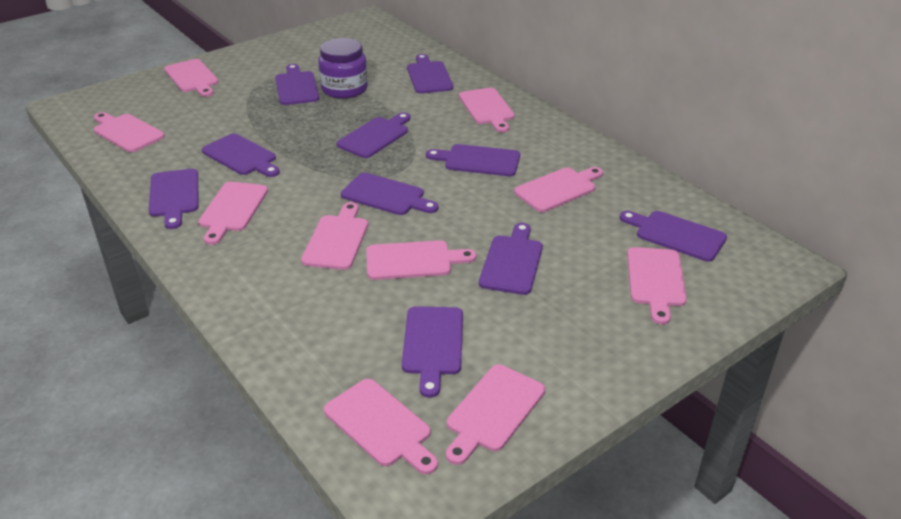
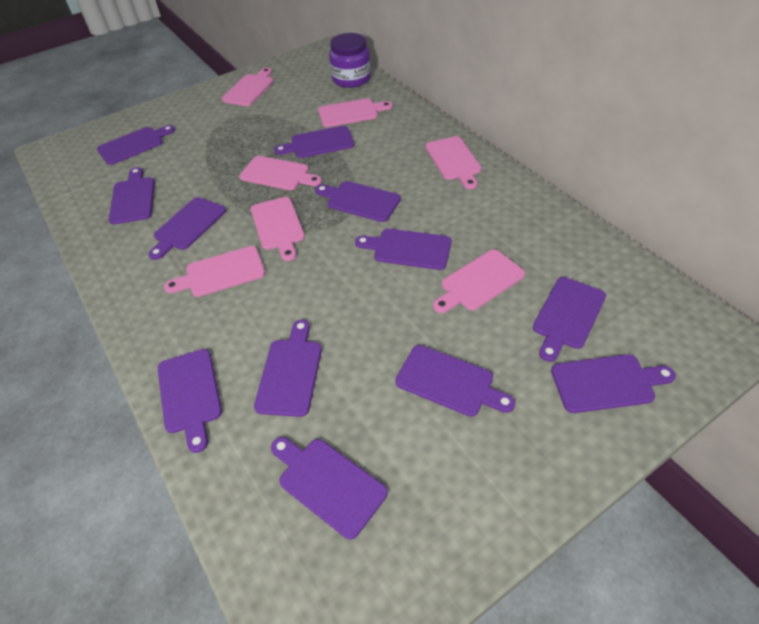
pink cutting board: 10 -> 7
purple cutting board: 10 -> 12

